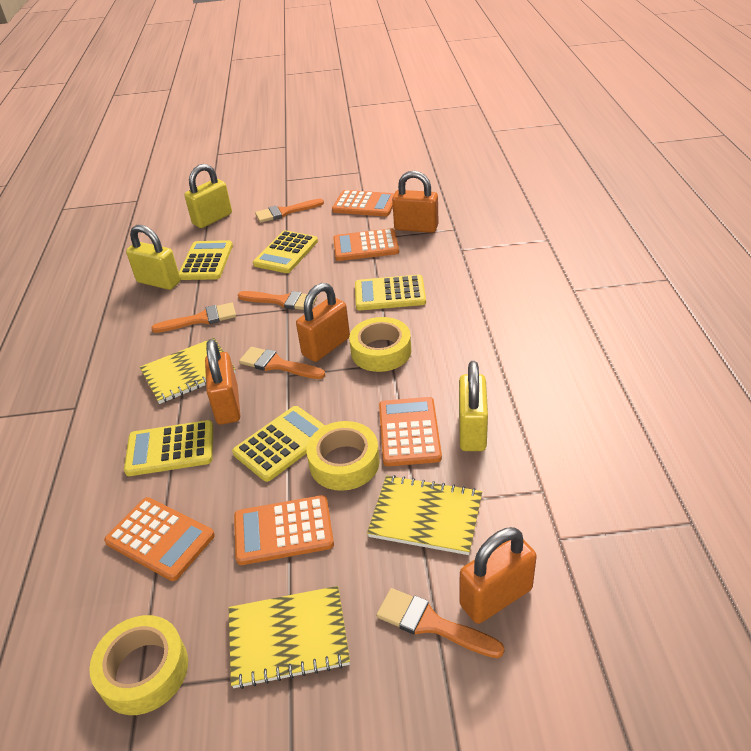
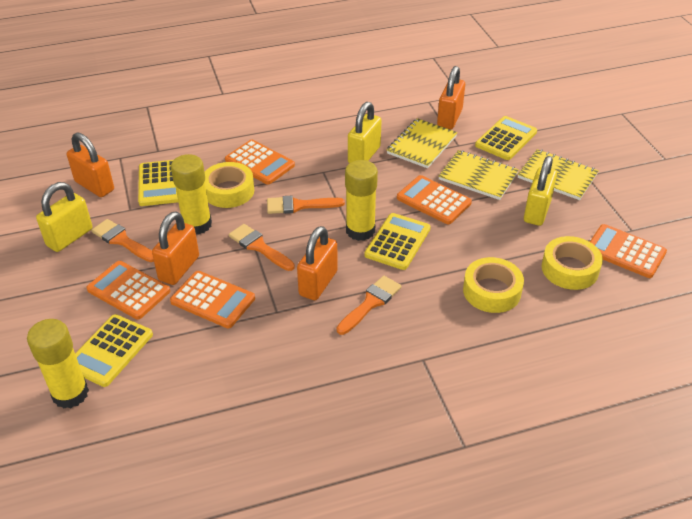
orange brush: 5 -> 4
yellow calculator: 5 -> 4
yellow glue stick: 0 -> 3

